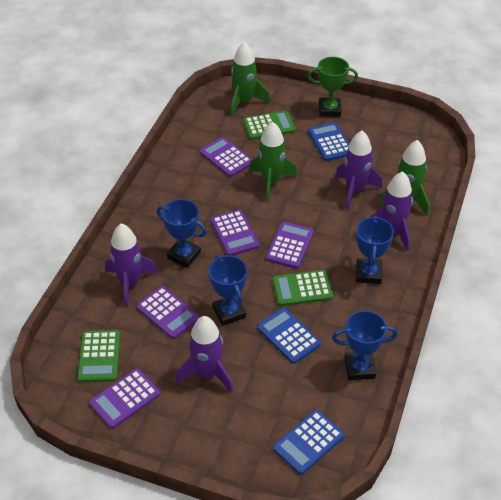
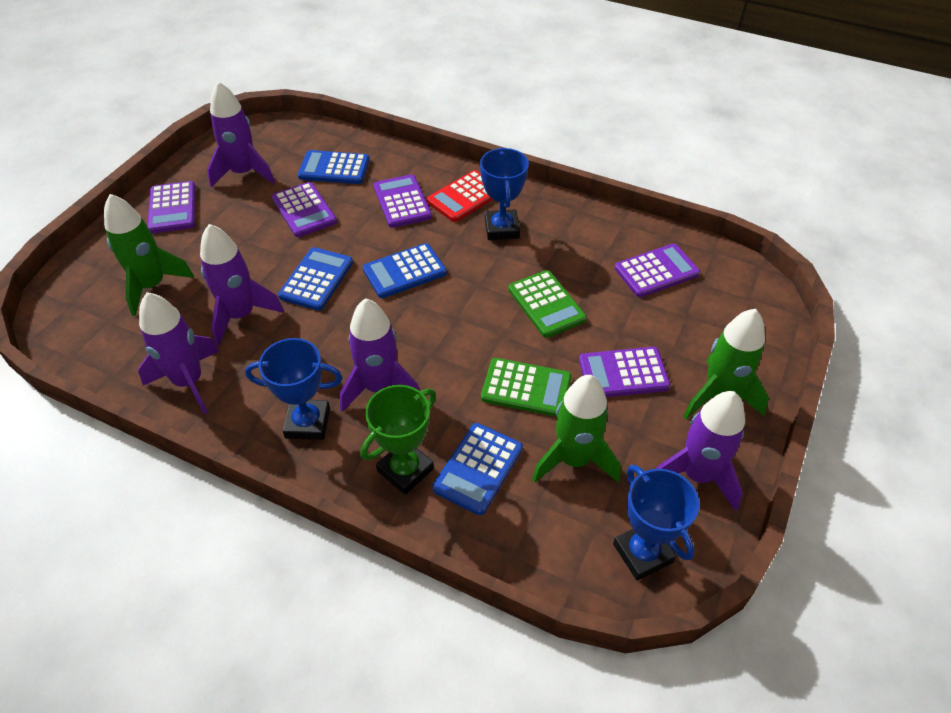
blue calculator: 3 -> 4
blue trophy: 4 -> 3
green calculator: 3 -> 2
purple rocket: 4 -> 5
red calculator: 0 -> 1

